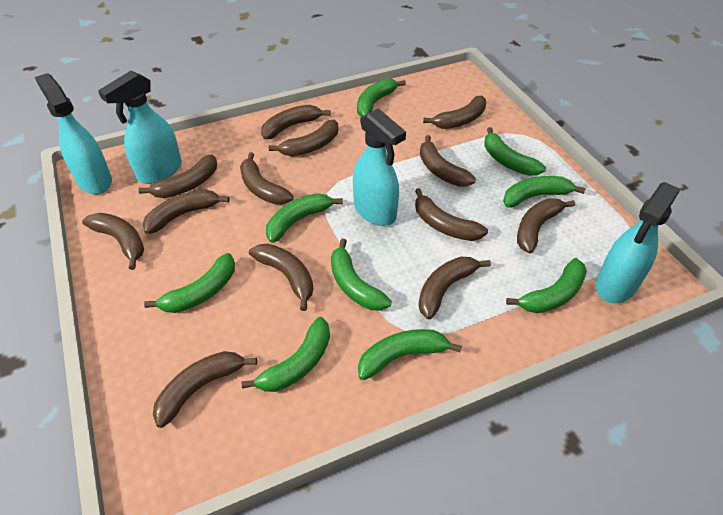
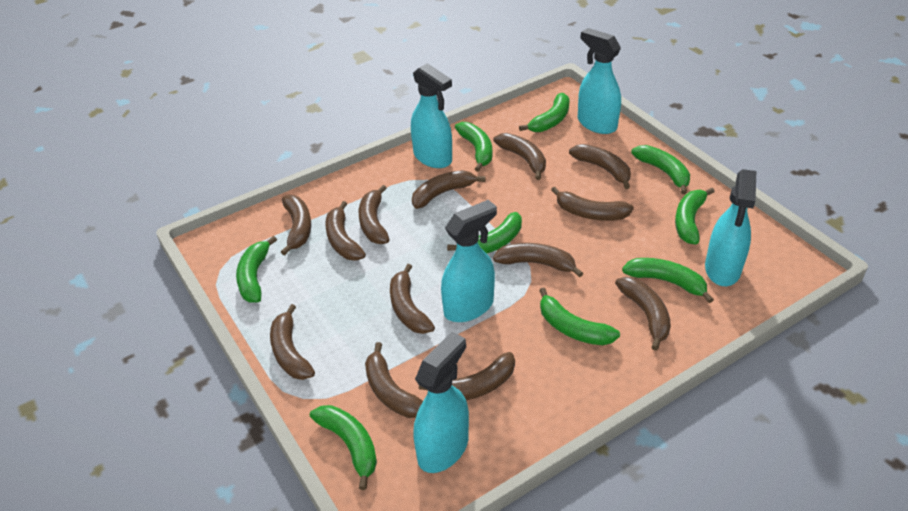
turquoise spray bottle: 4 -> 5

